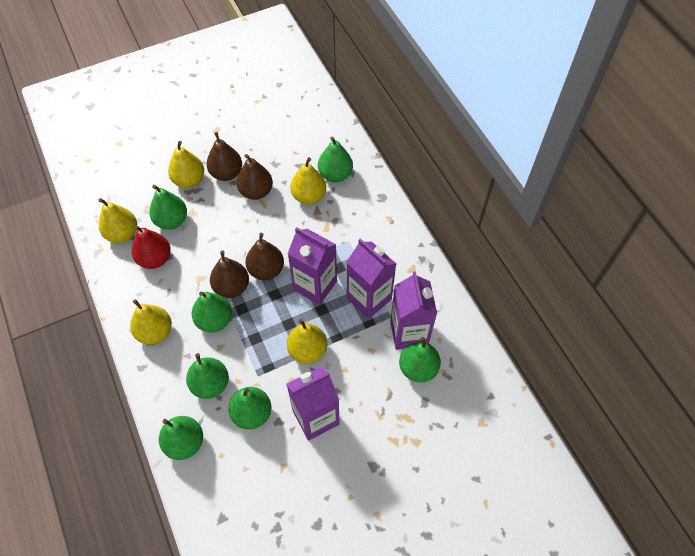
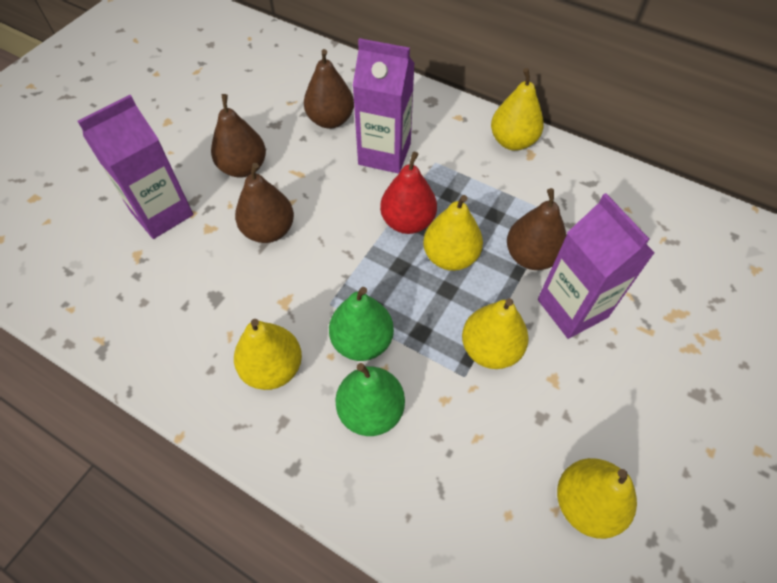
green pear: 7 -> 2
purple carton: 4 -> 3

